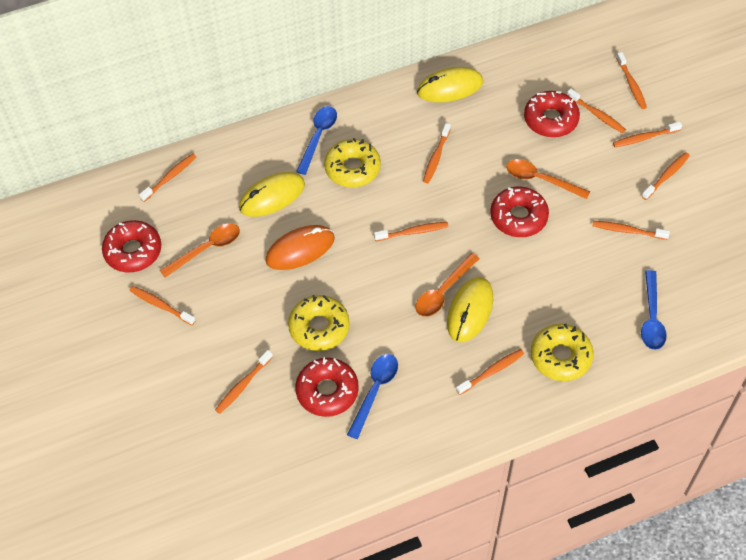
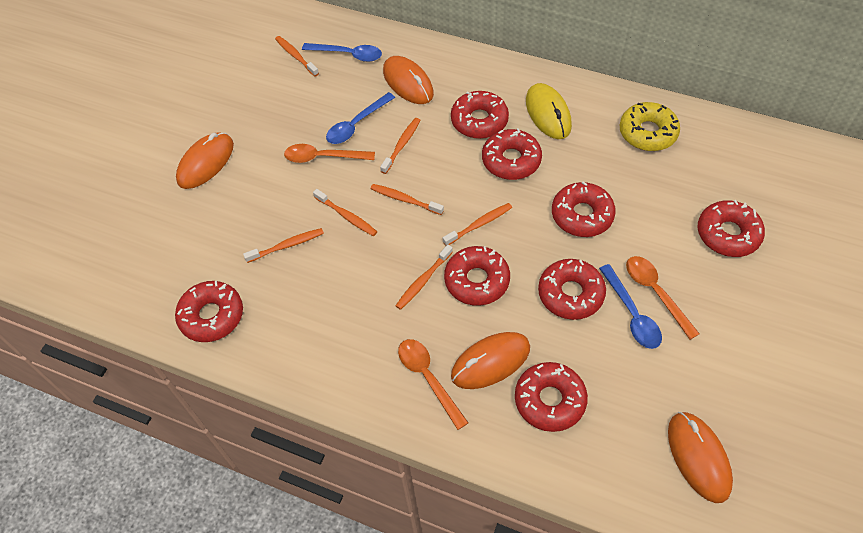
orange mouse: 1 -> 4
orange toothbrush: 11 -> 7
red donut: 4 -> 8
yellow donut: 3 -> 1
yellow mouse: 3 -> 1

